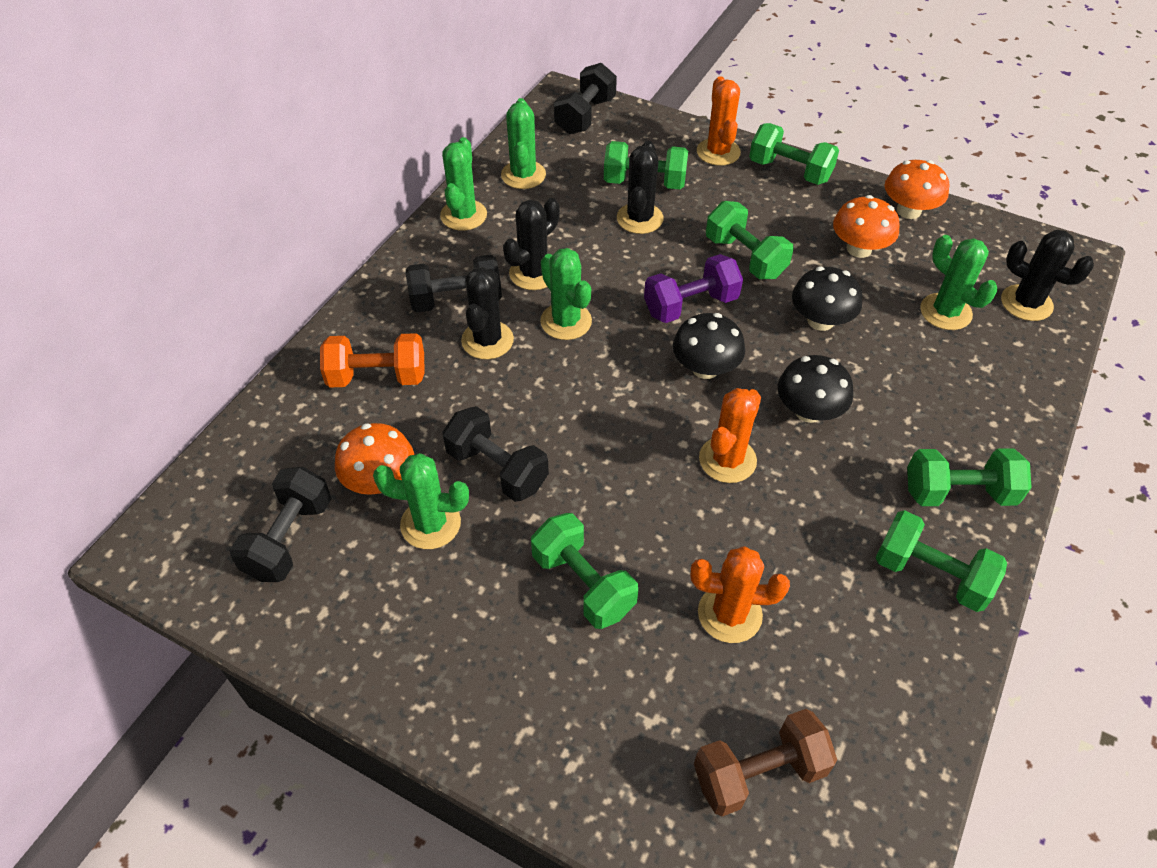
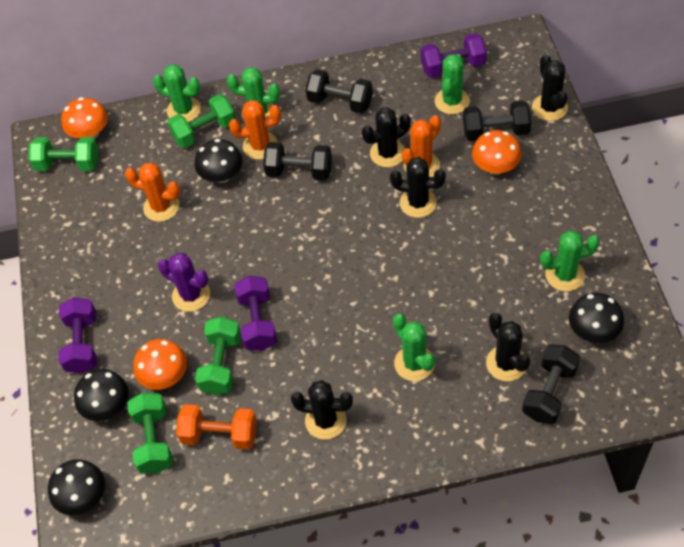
black cactus: 4 -> 5
black mushroom: 3 -> 4
brown dumbbell: 1 -> 0
green dumbbell: 6 -> 4
purple cactus: 0 -> 1
purple dumbbell: 1 -> 3

